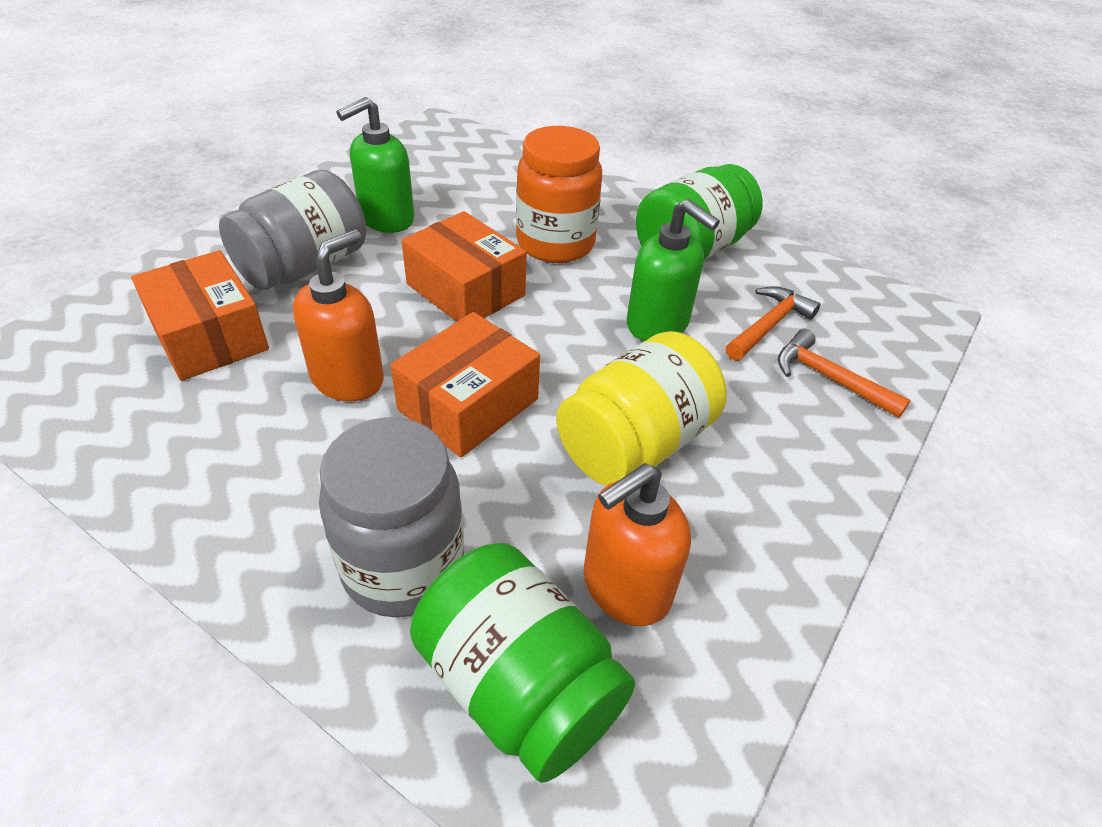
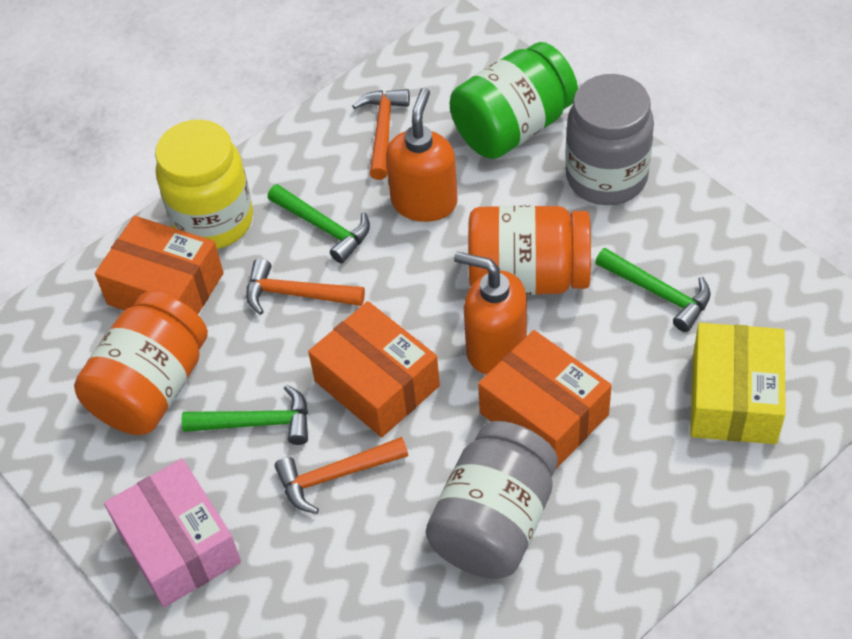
green hammer: 0 -> 3
green jar: 2 -> 1
green soap dispenser: 2 -> 0
orange hammer: 2 -> 3
orange jar: 1 -> 2
pink box: 0 -> 1
yellow box: 0 -> 1

